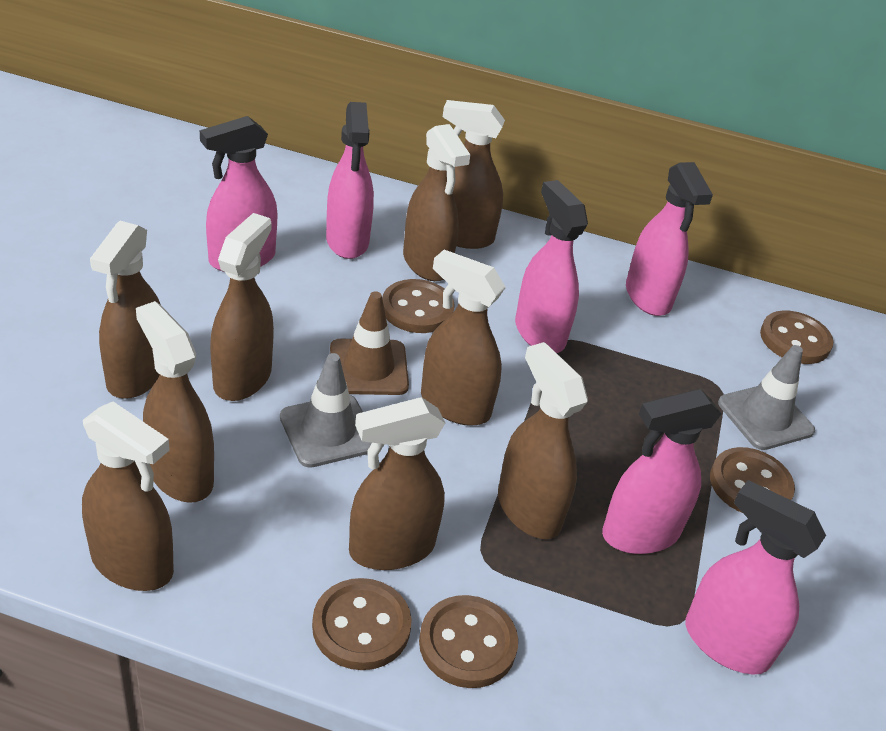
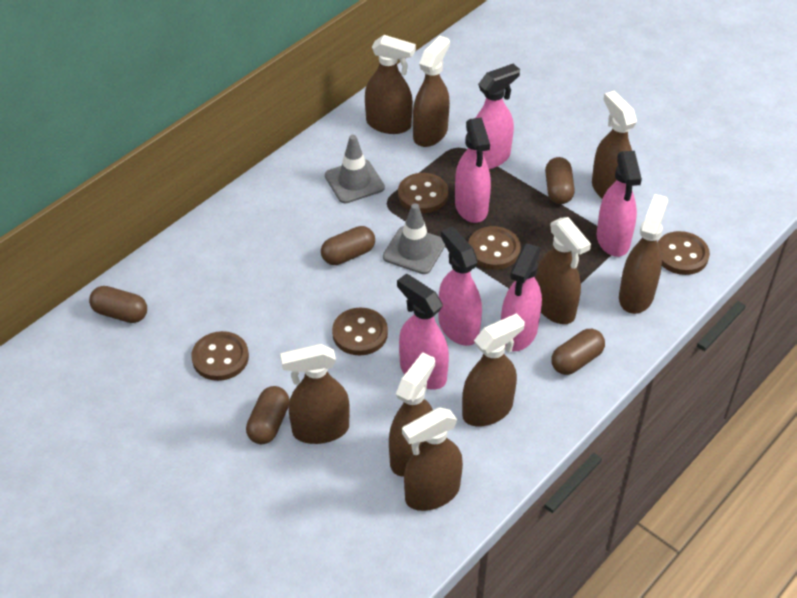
brown capsule: 0 -> 5
brown traffic cone: 1 -> 0

